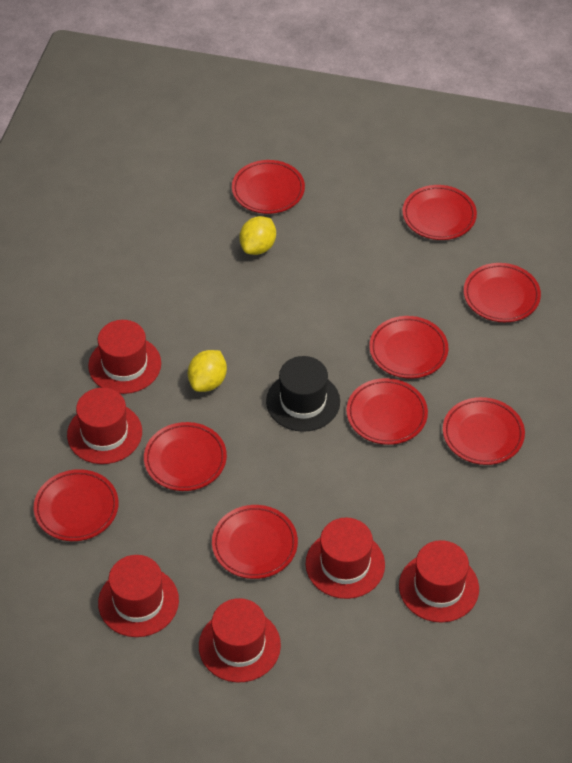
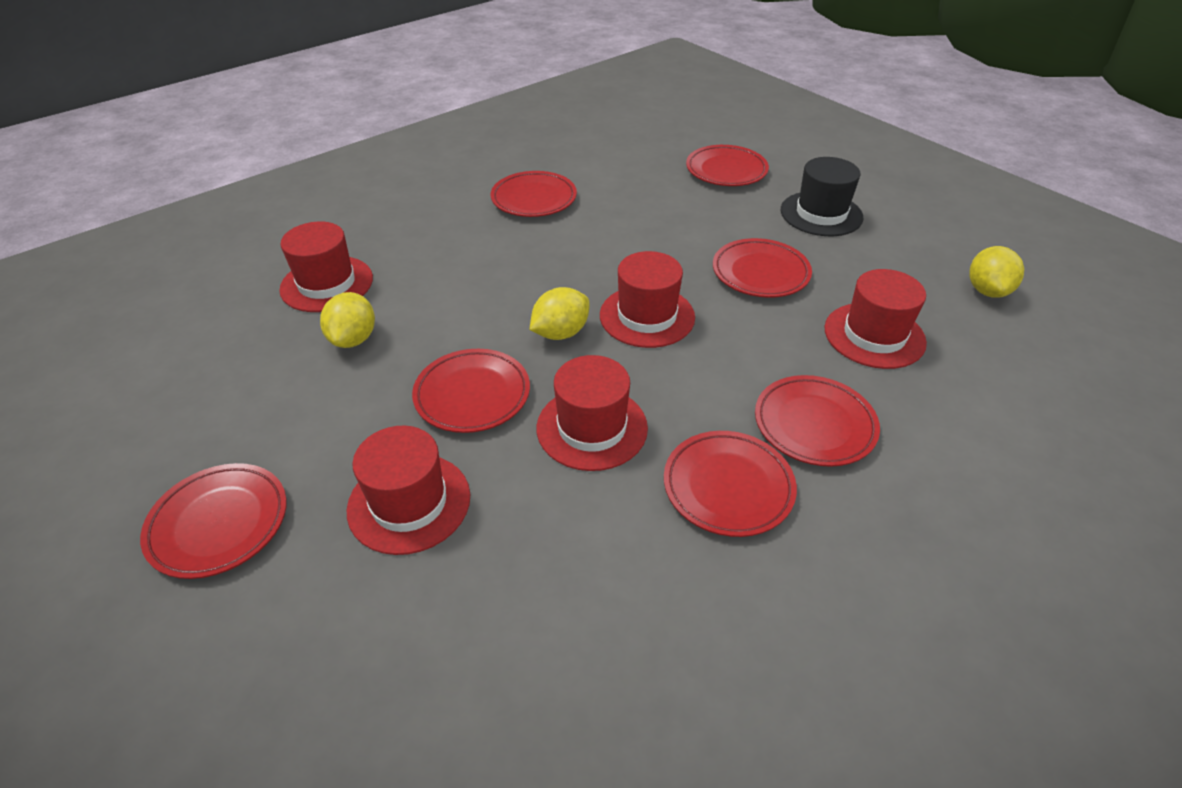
red hat: 6 -> 5
red plate: 9 -> 7
yellow lemon: 2 -> 3

